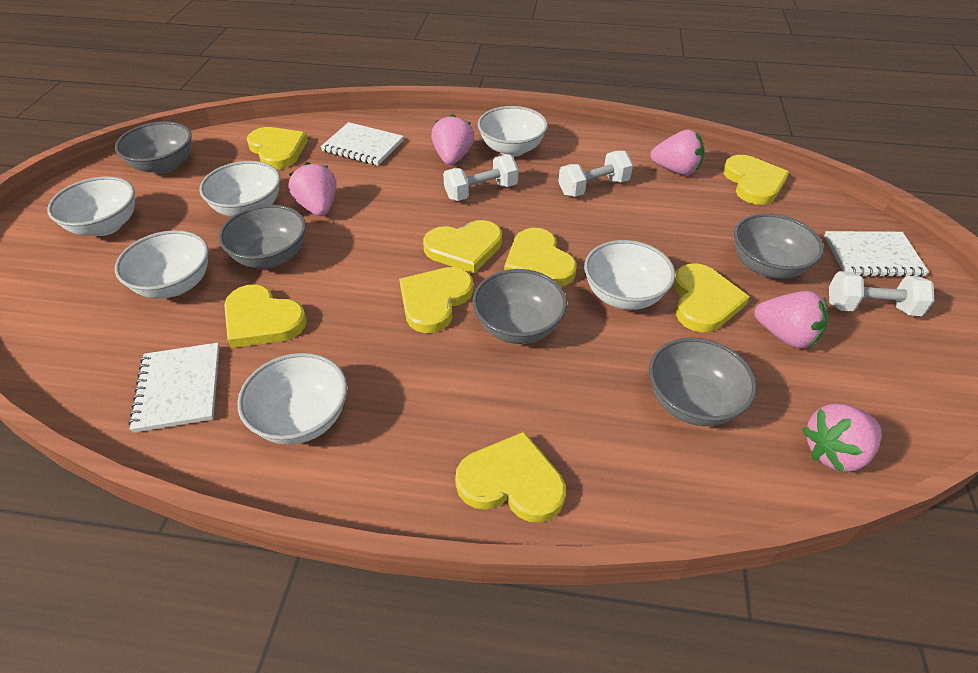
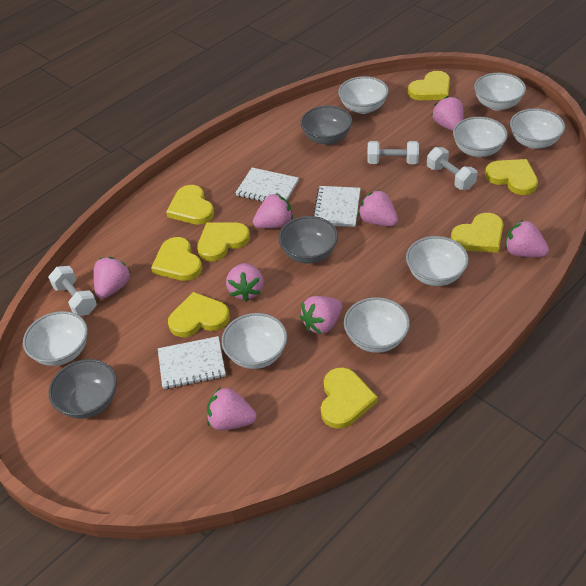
grey bowl: 5 -> 3
pink strawberry: 5 -> 8
white bowl: 6 -> 8

